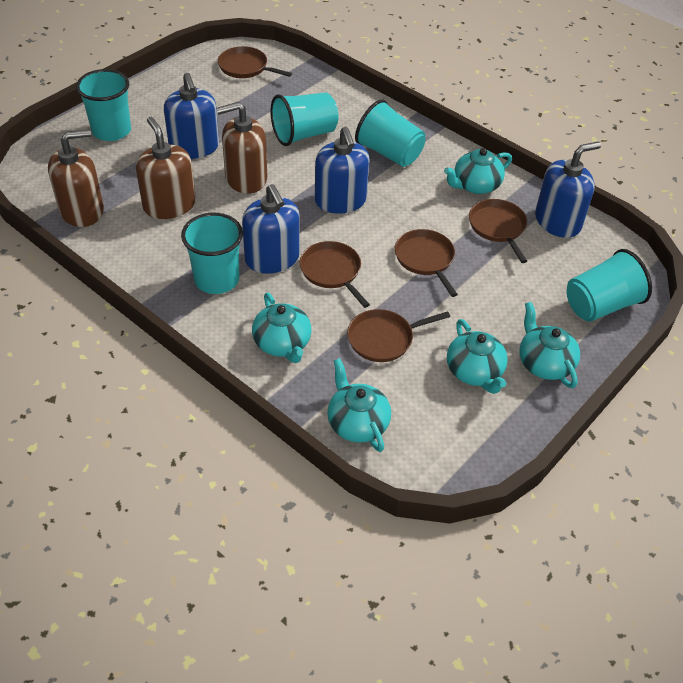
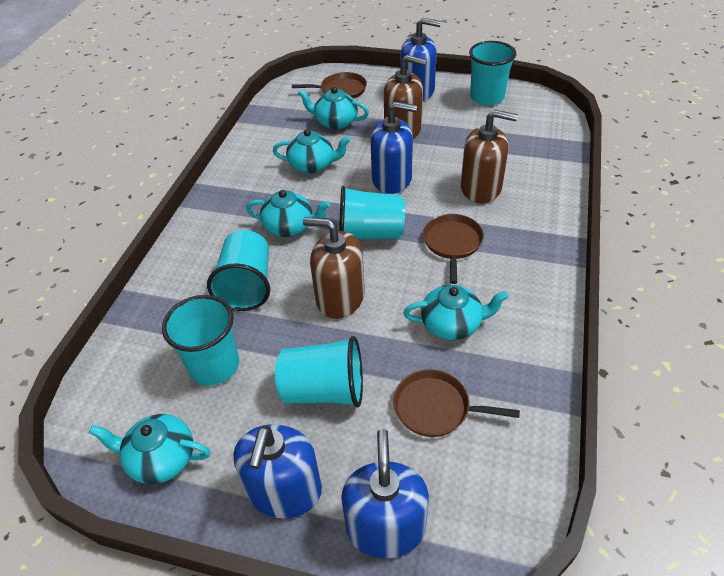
brown pan: 5 -> 3

